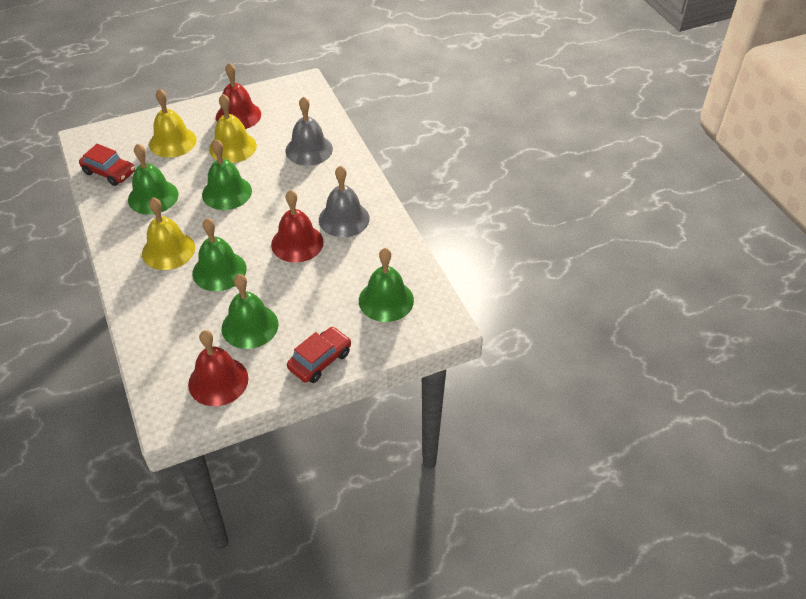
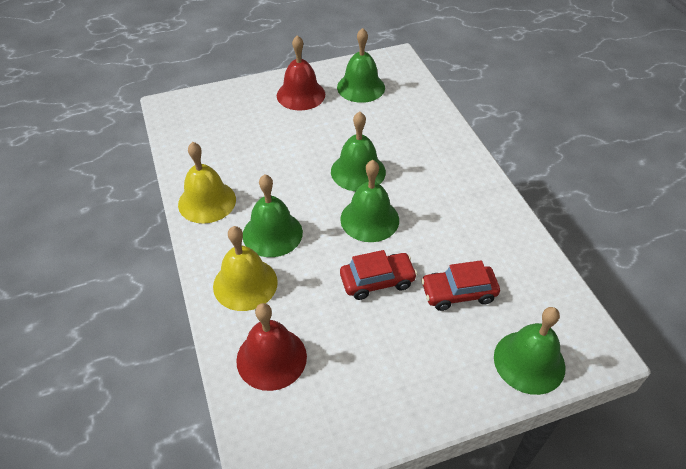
grey bell: 2 -> 0
red bell: 3 -> 2
yellow bell: 3 -> 2

